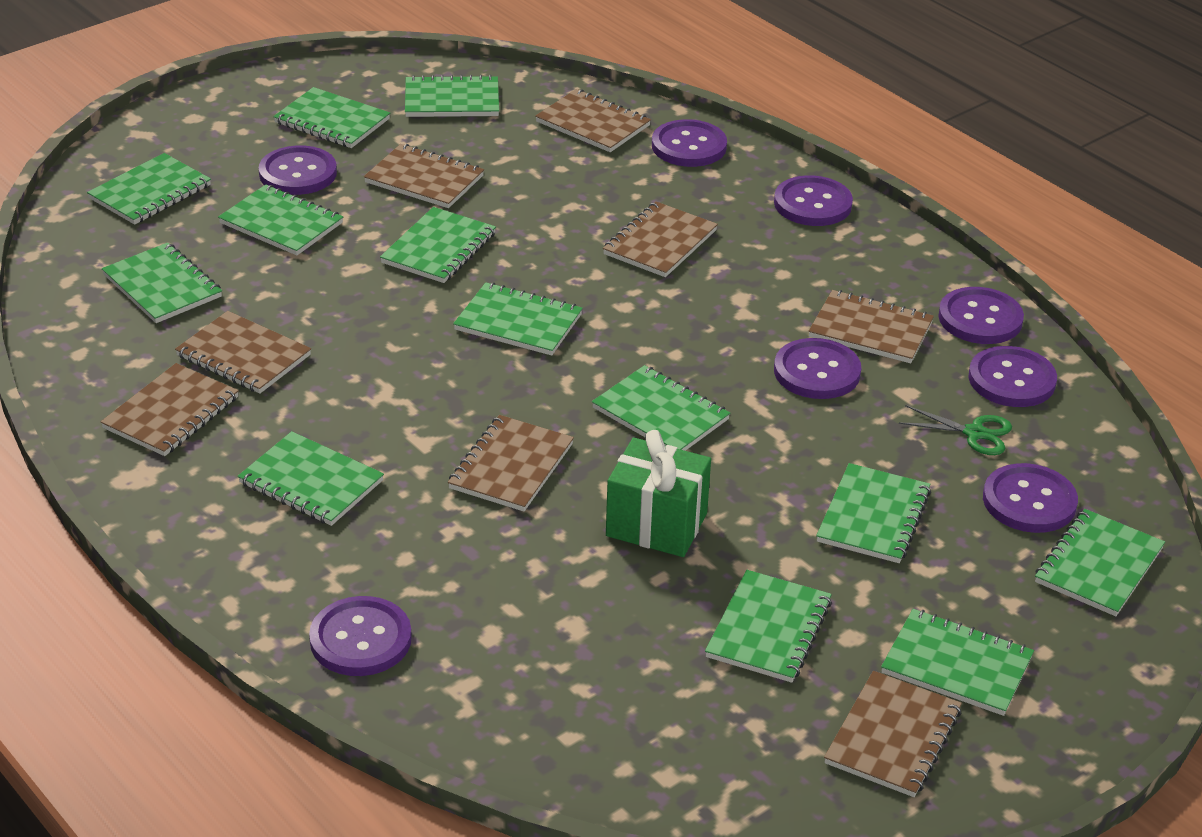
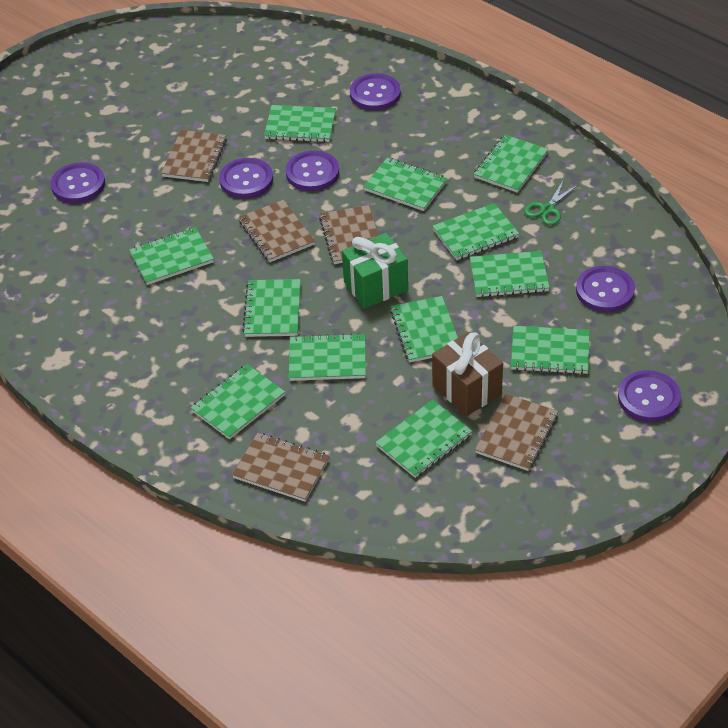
brown gift: 0 -> 1
brown notebook: 8 -> 5
green notebook: 13 -> 12
purple button: 8 -> 6

